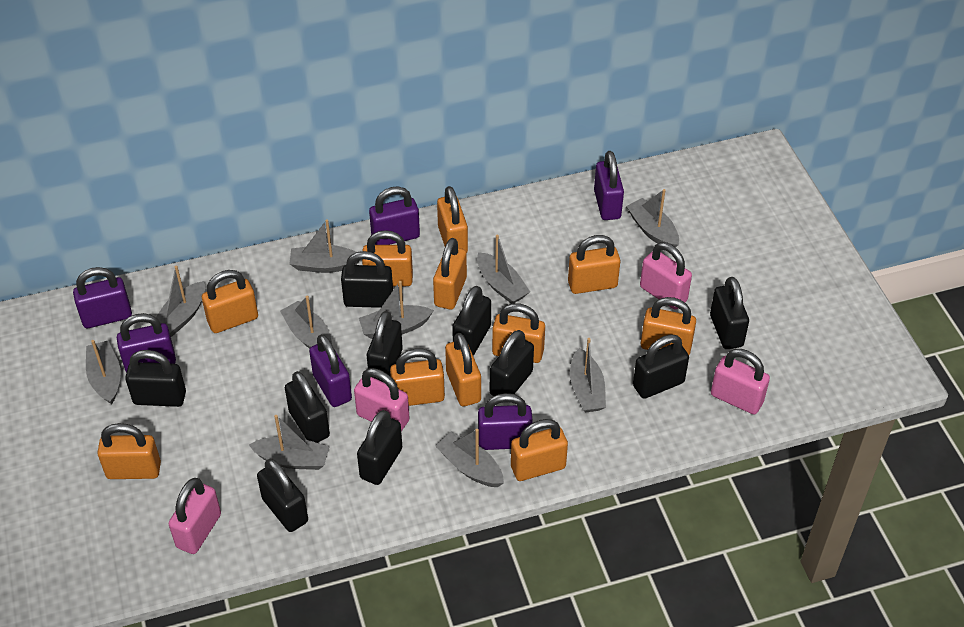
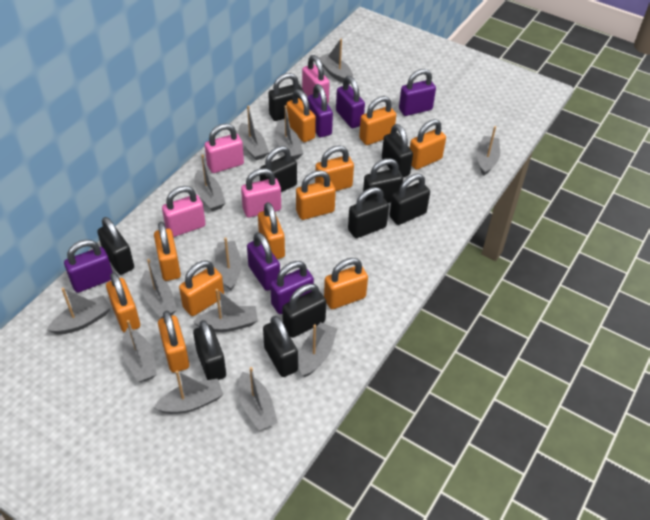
grey boat: 10 -> 13

